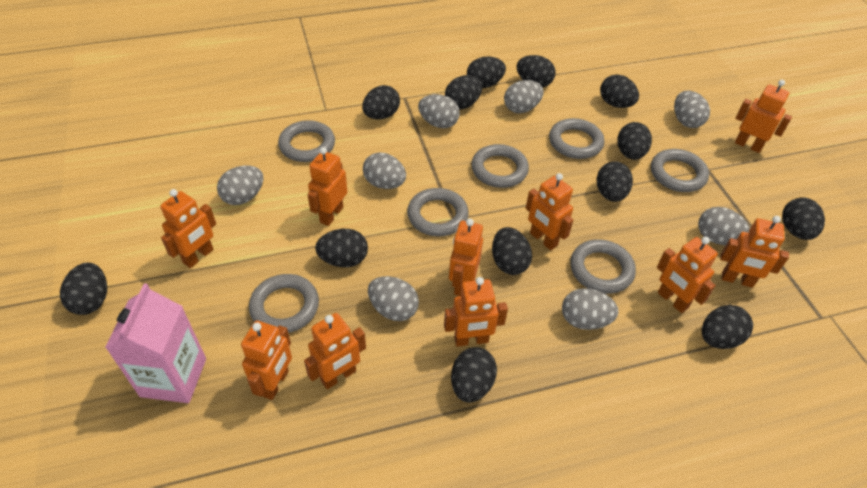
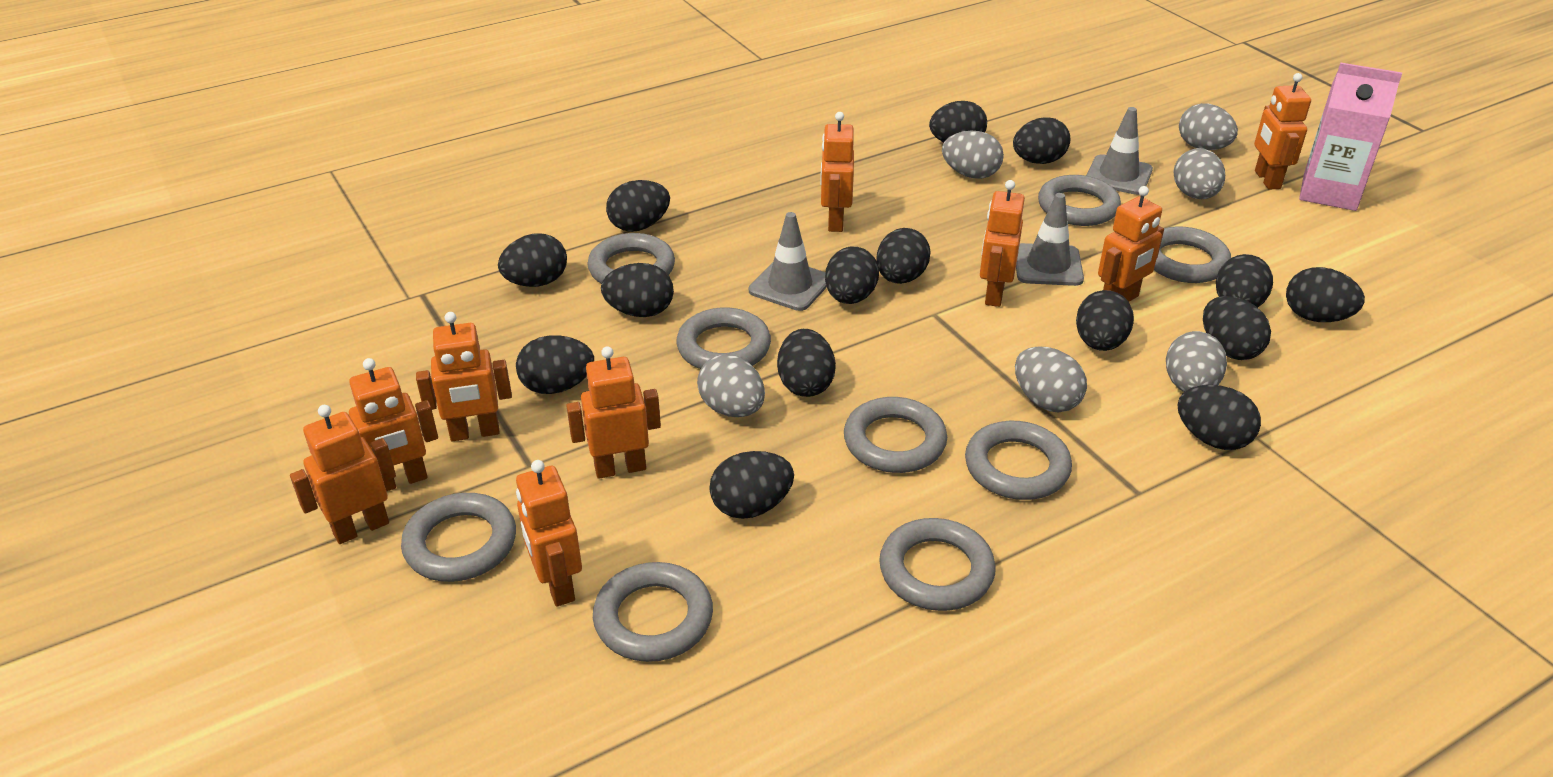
black egg: 13 -> 15
grey egg: 8 -> 6
grey ring: 7 -> 9
grey traffic cone: 0 -> 3
orange robot: 10 -> 9

